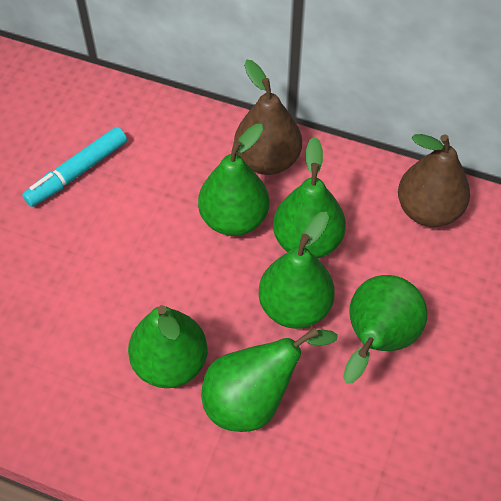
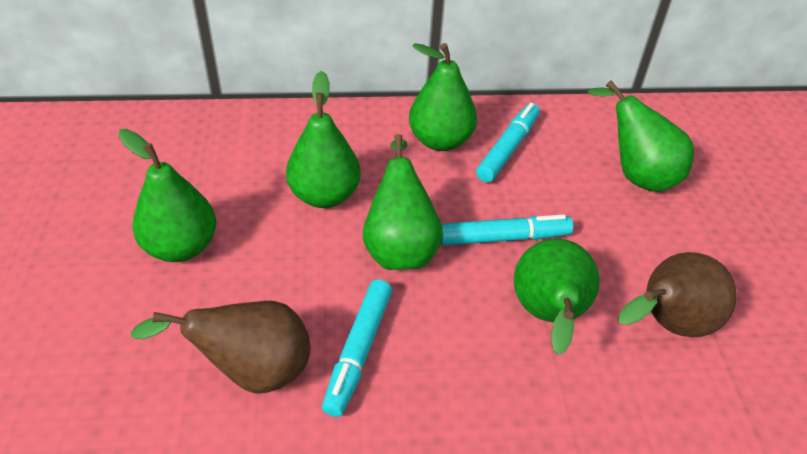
turquoise marker: 1 -> 3

